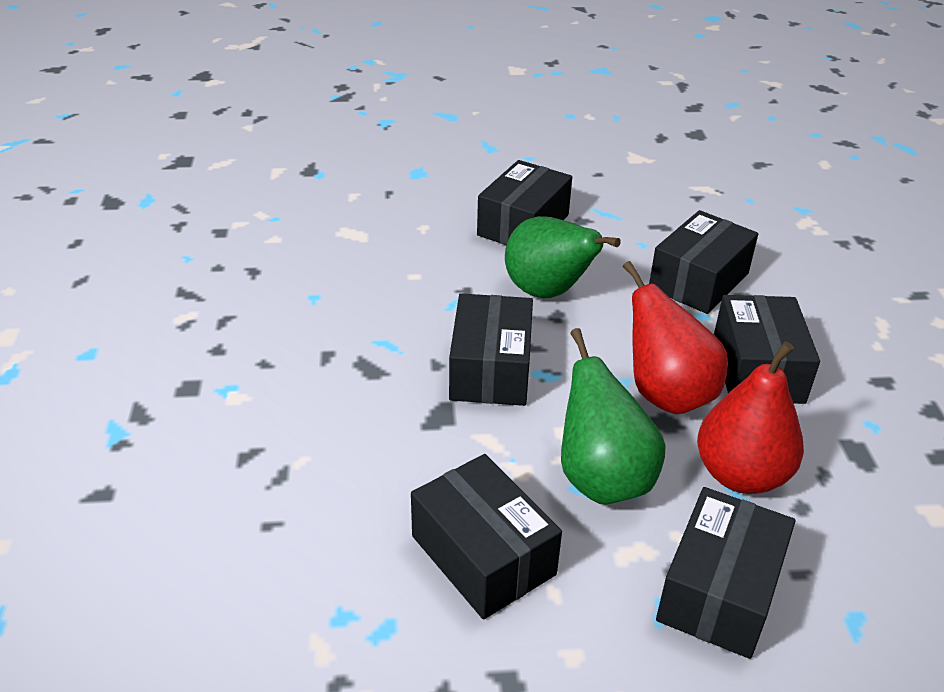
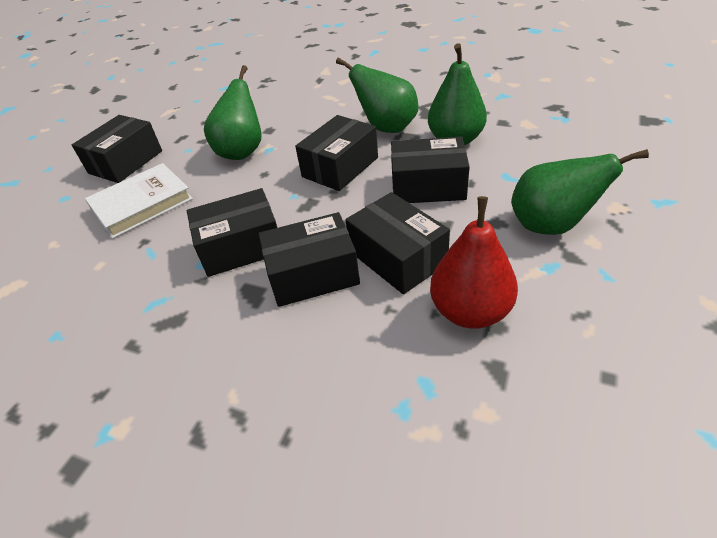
green pear: 2 -> 4
red pear: 2 -> 1
white book: 0 -> 1

